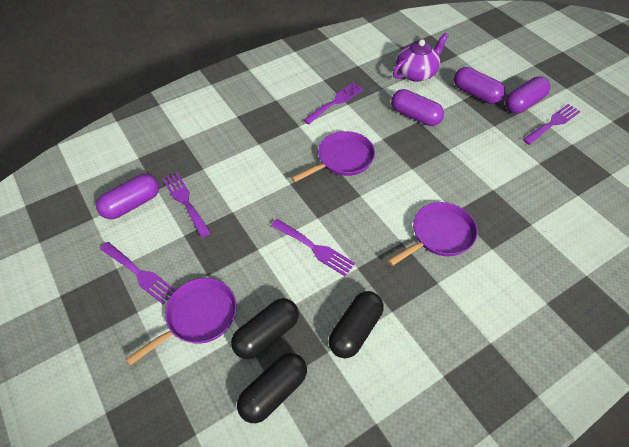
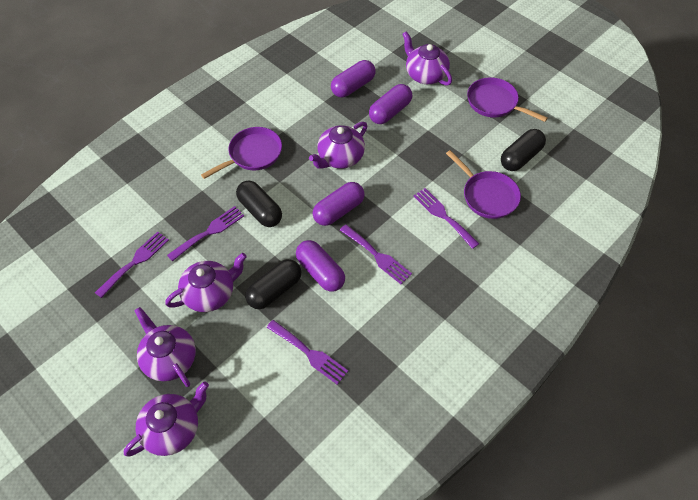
purple teapot: 1 -> 5

